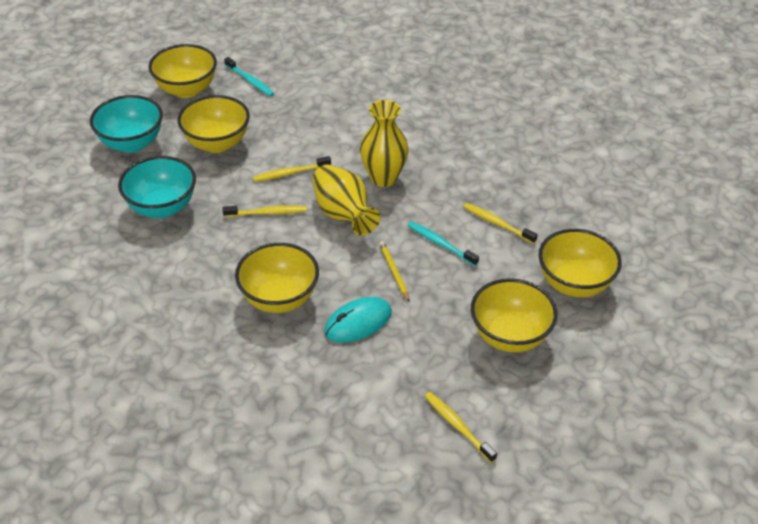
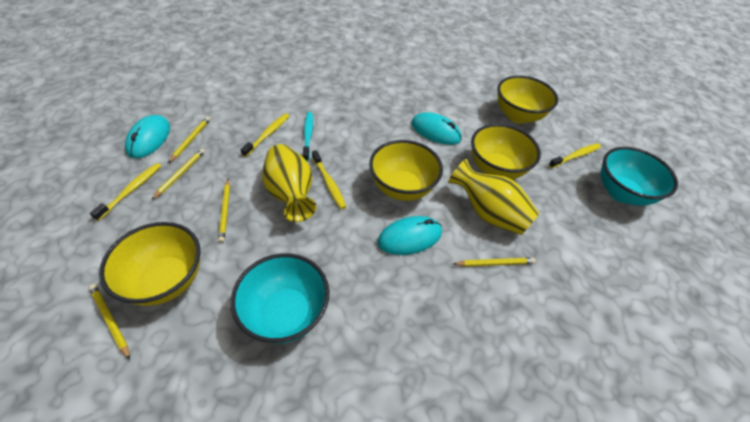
turquoise mouse: 1 -> 3
turquoise toothbrush: 2 -> 1
yellow bowl: 5 -> 4
yellow pencil: 1 -> 5

